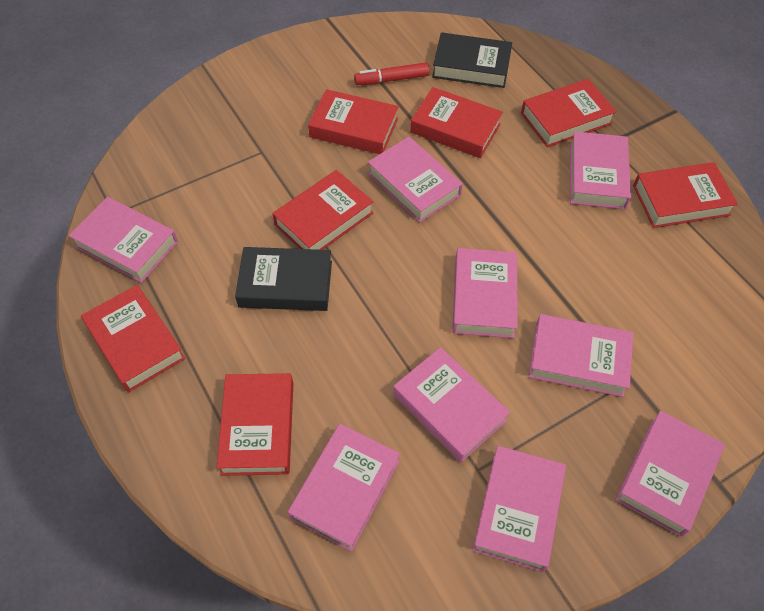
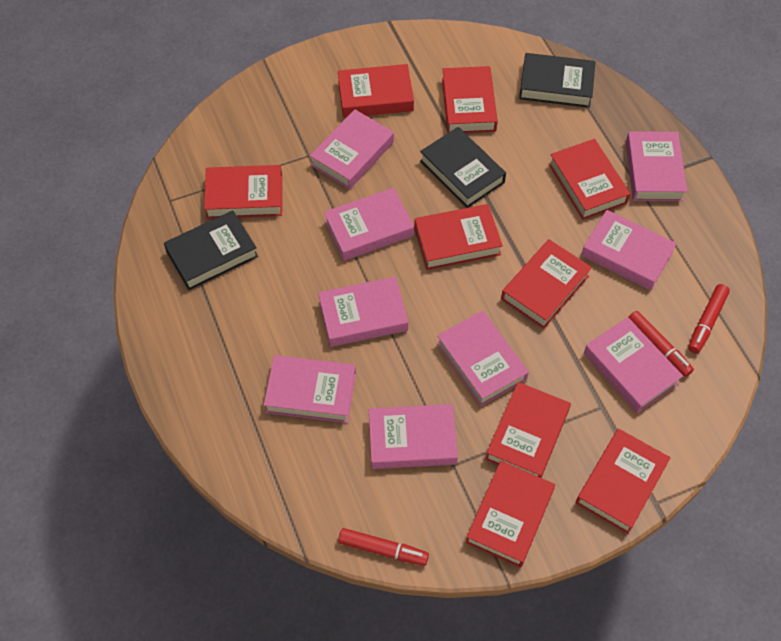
black book: 2 -> 3
red book: 7 -> 9
red marker: 1 -> 3

